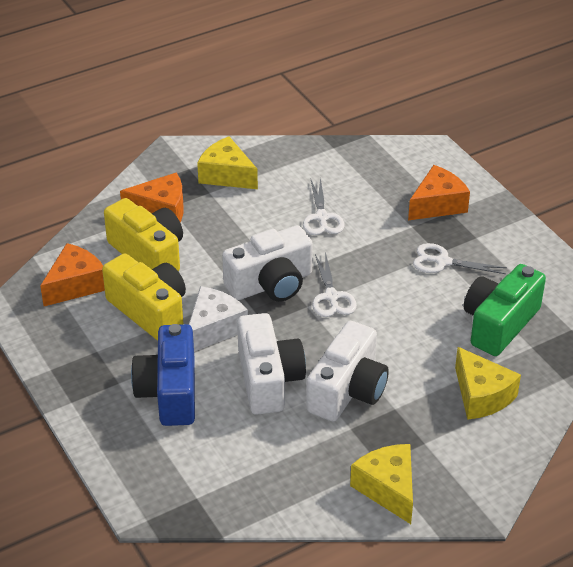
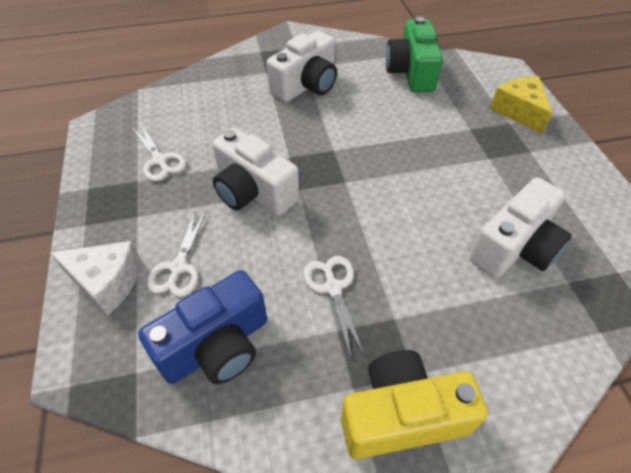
orange cheese: 3 -> 0
yellow camera: 2 -> 1
yellow cheese: 3 -> 1

